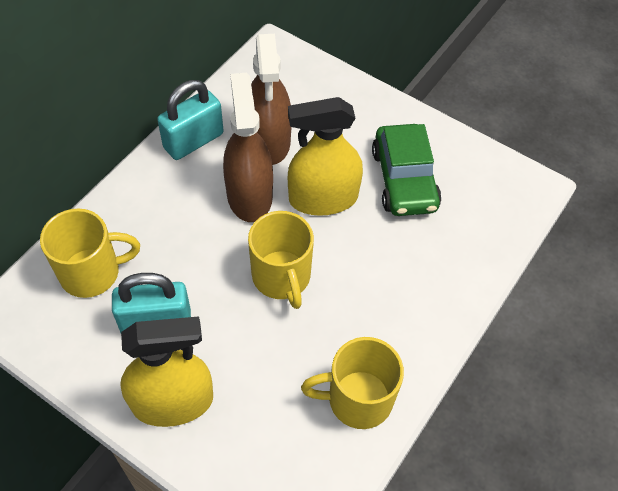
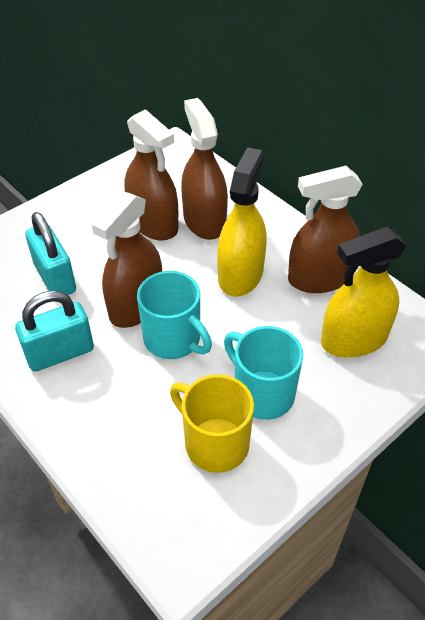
brown spray bottle: 2 -> 4
green car: 1 -> 0
turquoise mug: 0 -> 2
yellow mug: 3 -> 1

